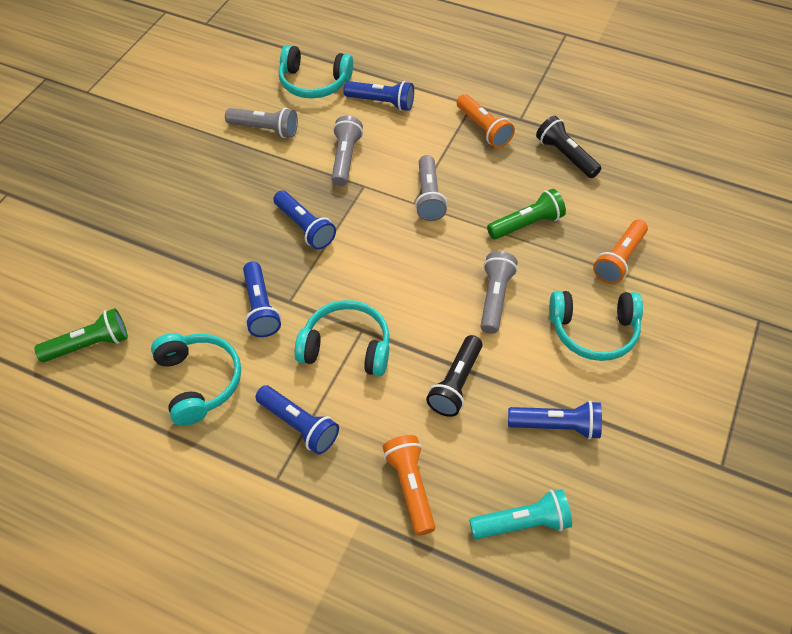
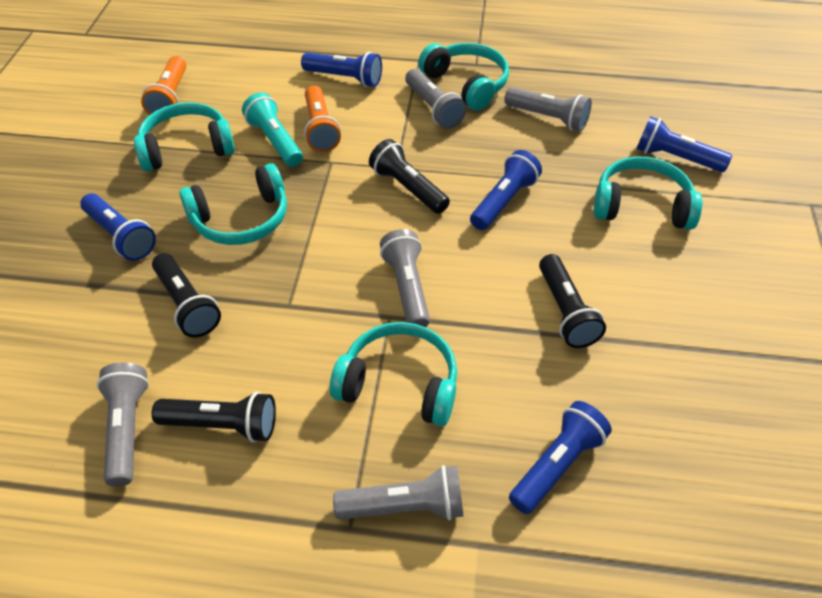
black flashlight: 2 -> 4
green flashlight: 2 -> 0
grey flashlight: 4 -> 5
orange flashlight: 3 -> 2
turquoise headphones: 4 -> 5

